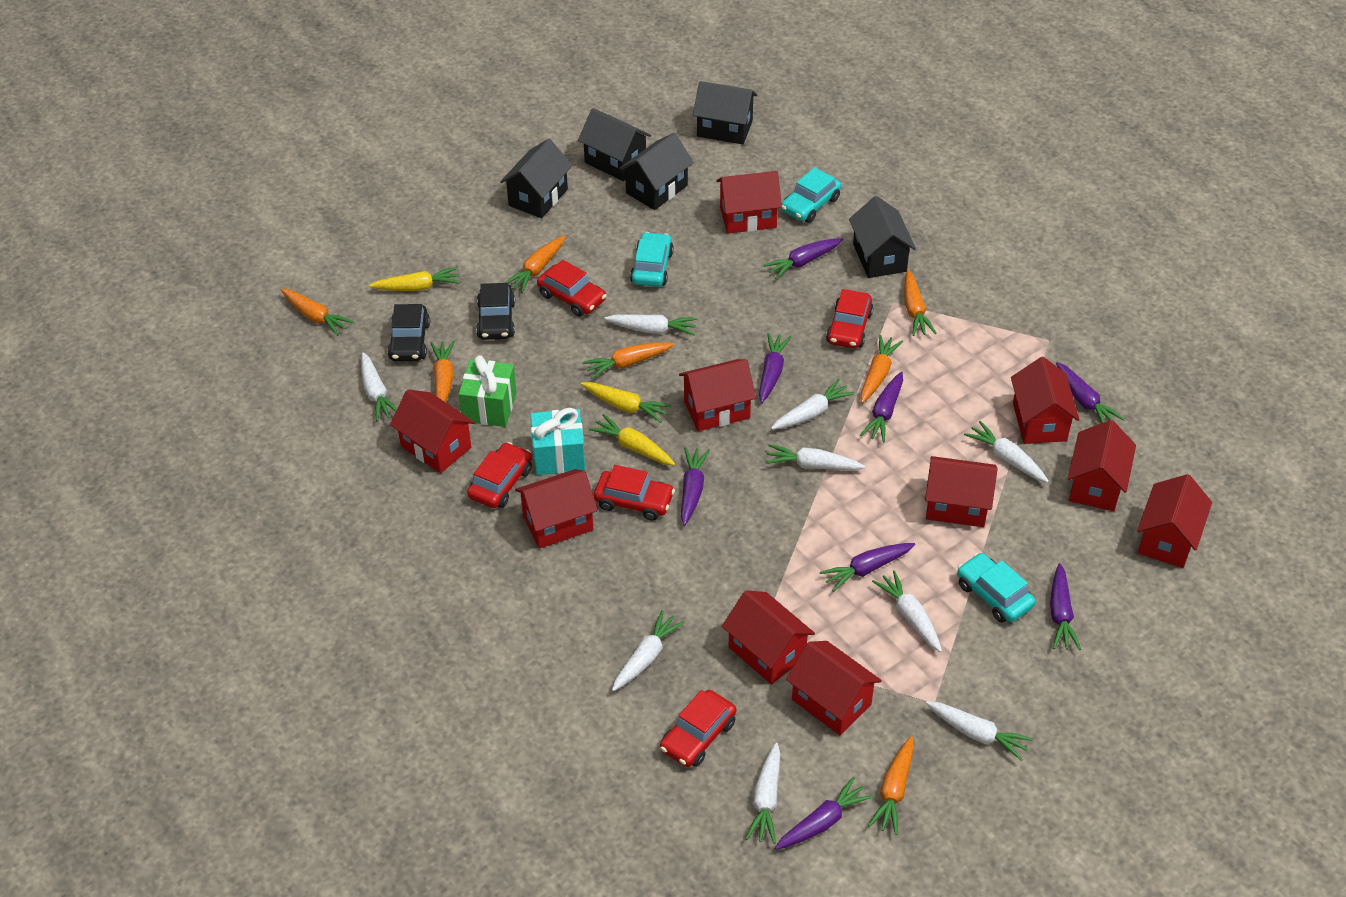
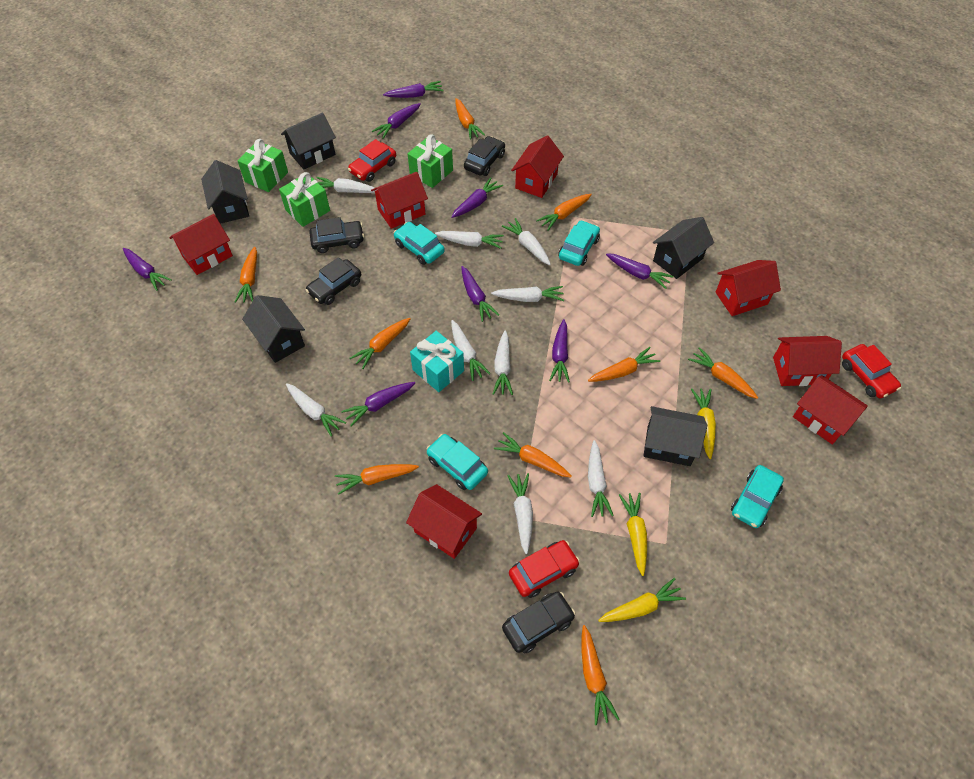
black car: 2 -> 4
green gift: 1 -> 3
orange carrot: 7 -> 9
red car: 5 -> 3
red house: 10 -> 7
turquoise car: 3 -> 4

